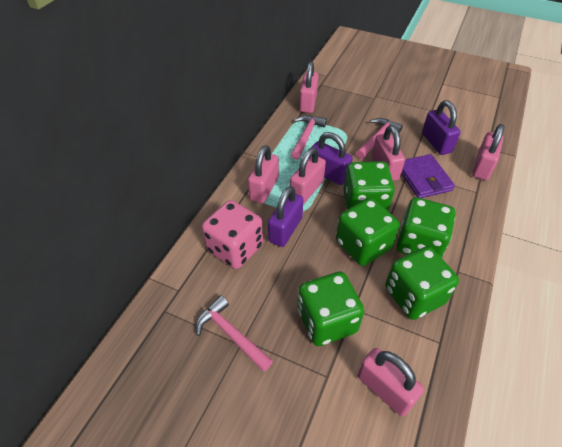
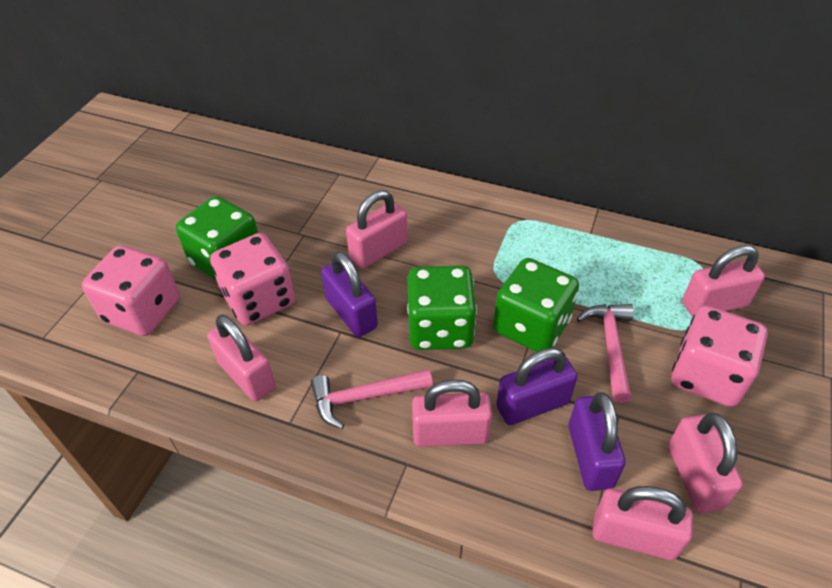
green dice: 5 -> 3
pink dice: 1 -> 3
pink hammer: 3 -> 2
purple wallet: 1 -> 0

